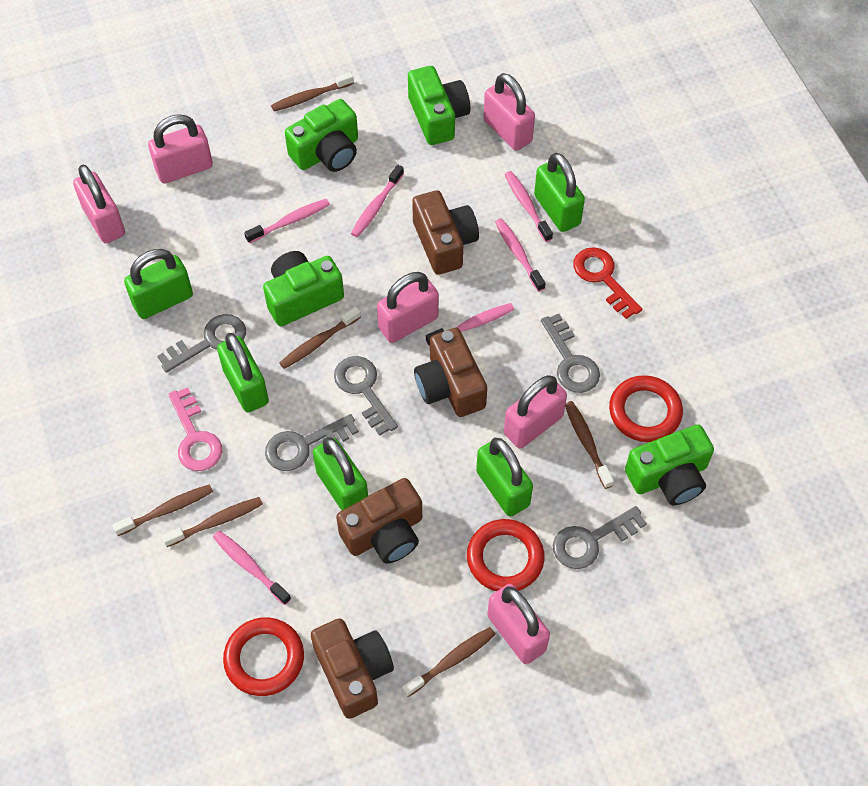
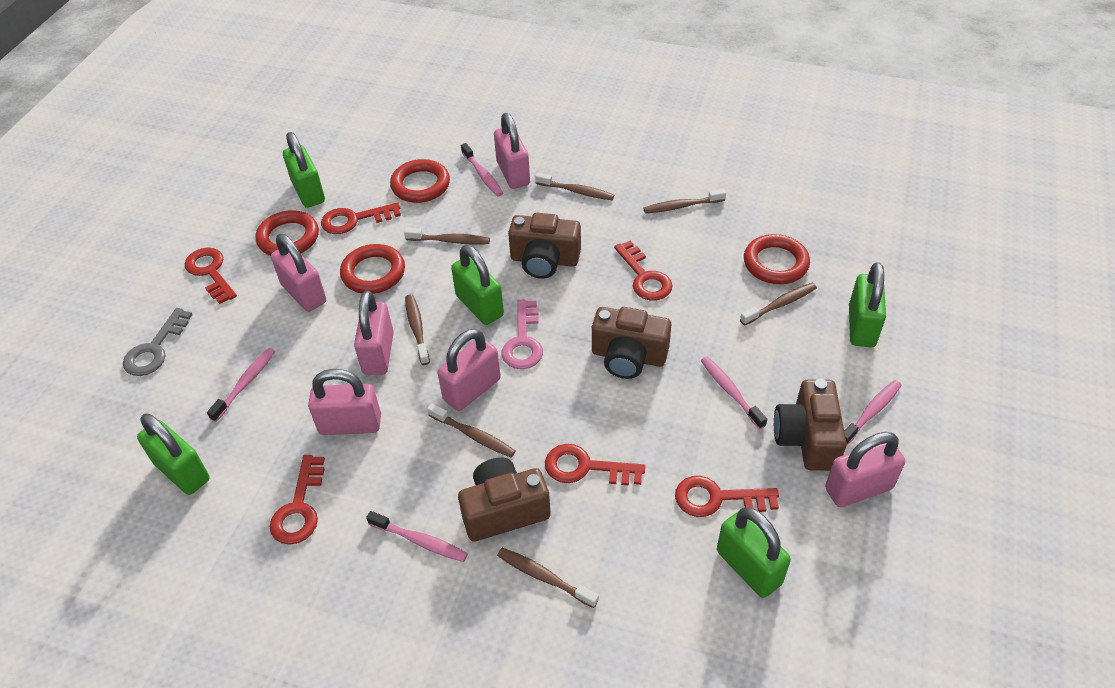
brown toothbrush: 6 -> 7
green camera: 4 -> 0
grey key: 5 -> 1
pink toothbrush: 6 -> 5
red key: 1 -> 6
red ring: 3 -> 4

